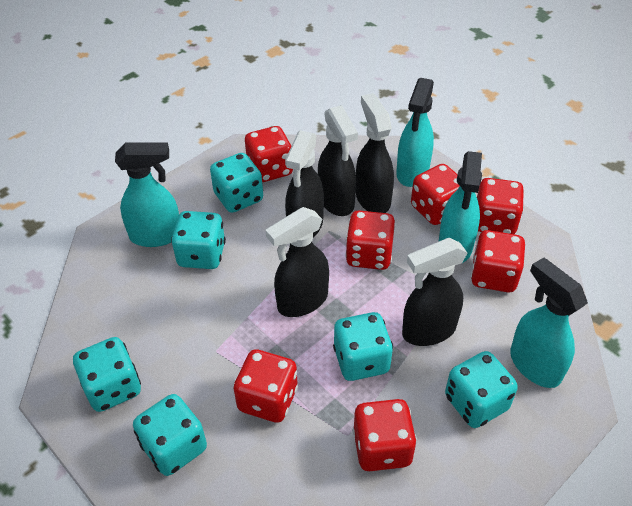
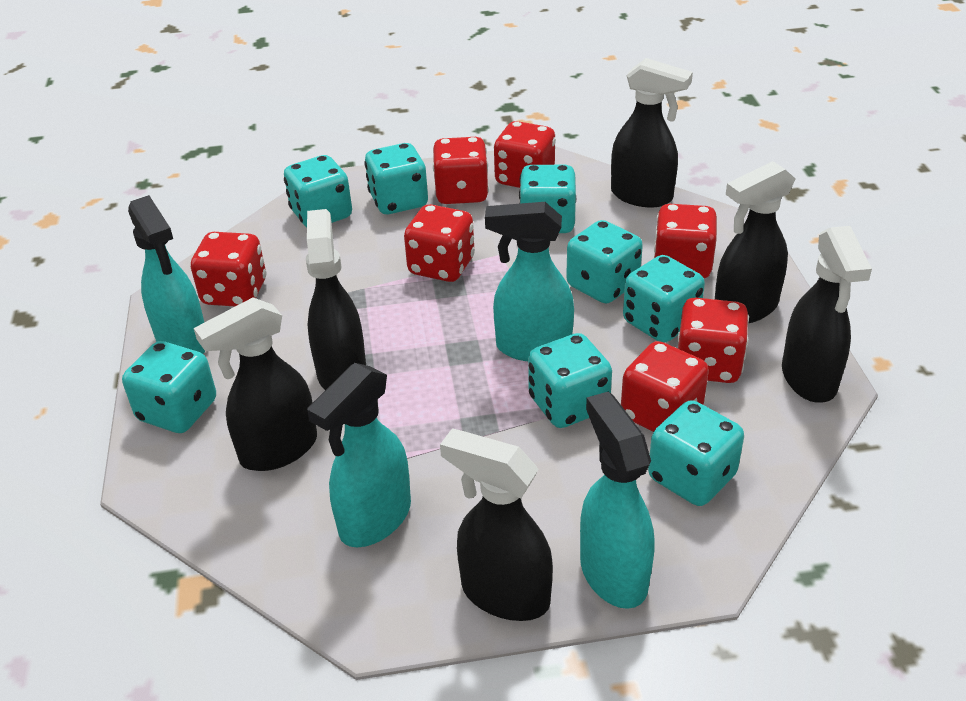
black spray bottle: 5 -> 6
turquoise dice: 6 -> 8

